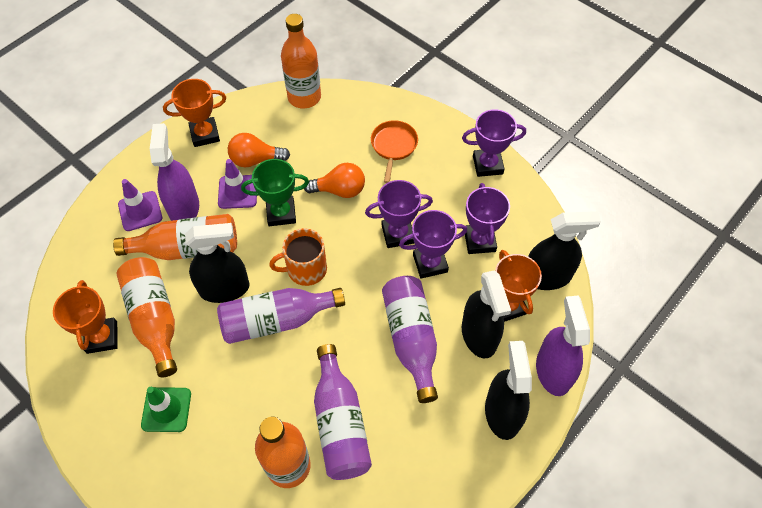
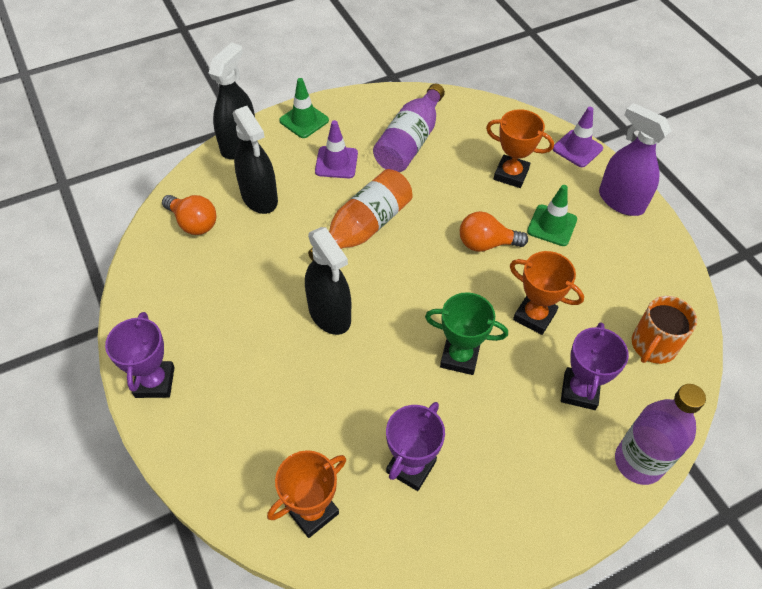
black spray bottle: 4 -> 3
green traffic cone: 1 -> 2
orange bottle: 4 -> 1
orange pan: 1 -> 0
purple bottle: 3 -> 2
purple spray bottle: 2 -> 1
purple trophy: 4 -> 3

